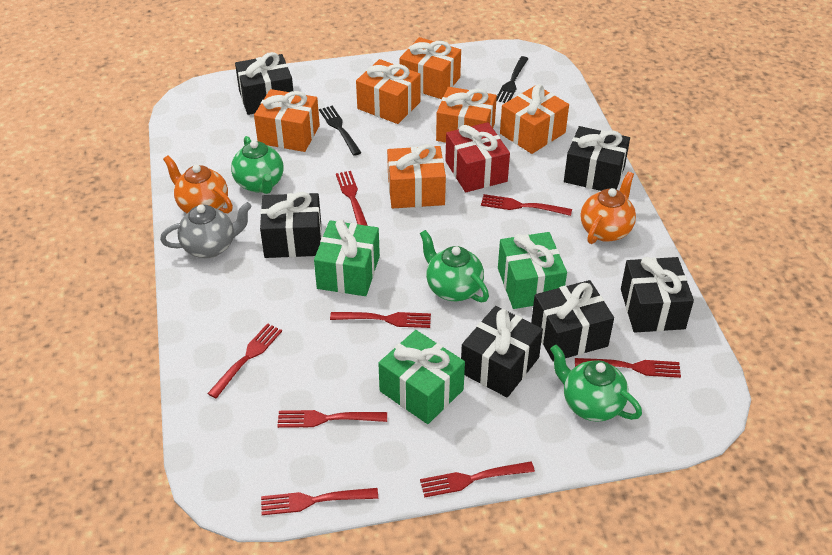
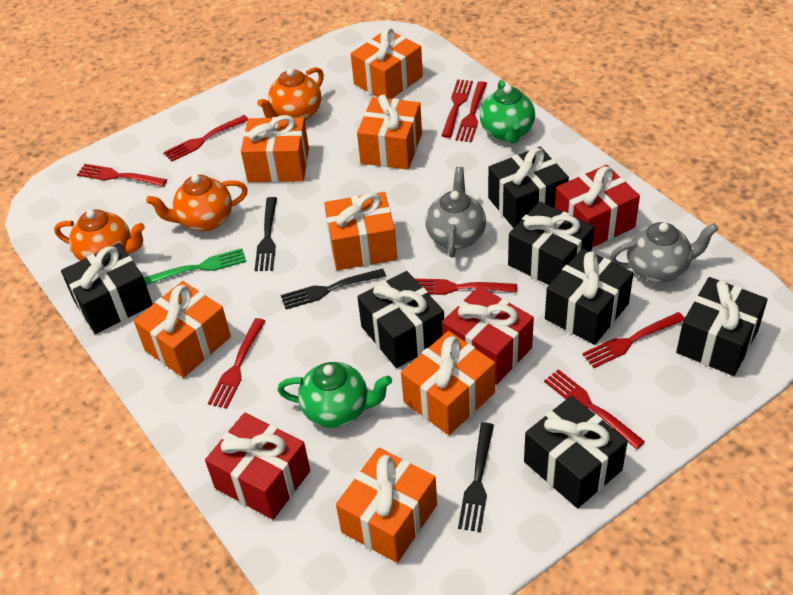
black fork: 2 -> 3
black gift: 6 -> 7
green fork: 0 -> 1
green gift: 3 -> 0
green teapot: 3 -> 2
grey teapot: 1 -> 2
orange gift: 6 -> 7
orange teapot: 2 -> 3
red gift: 1 -> 3

